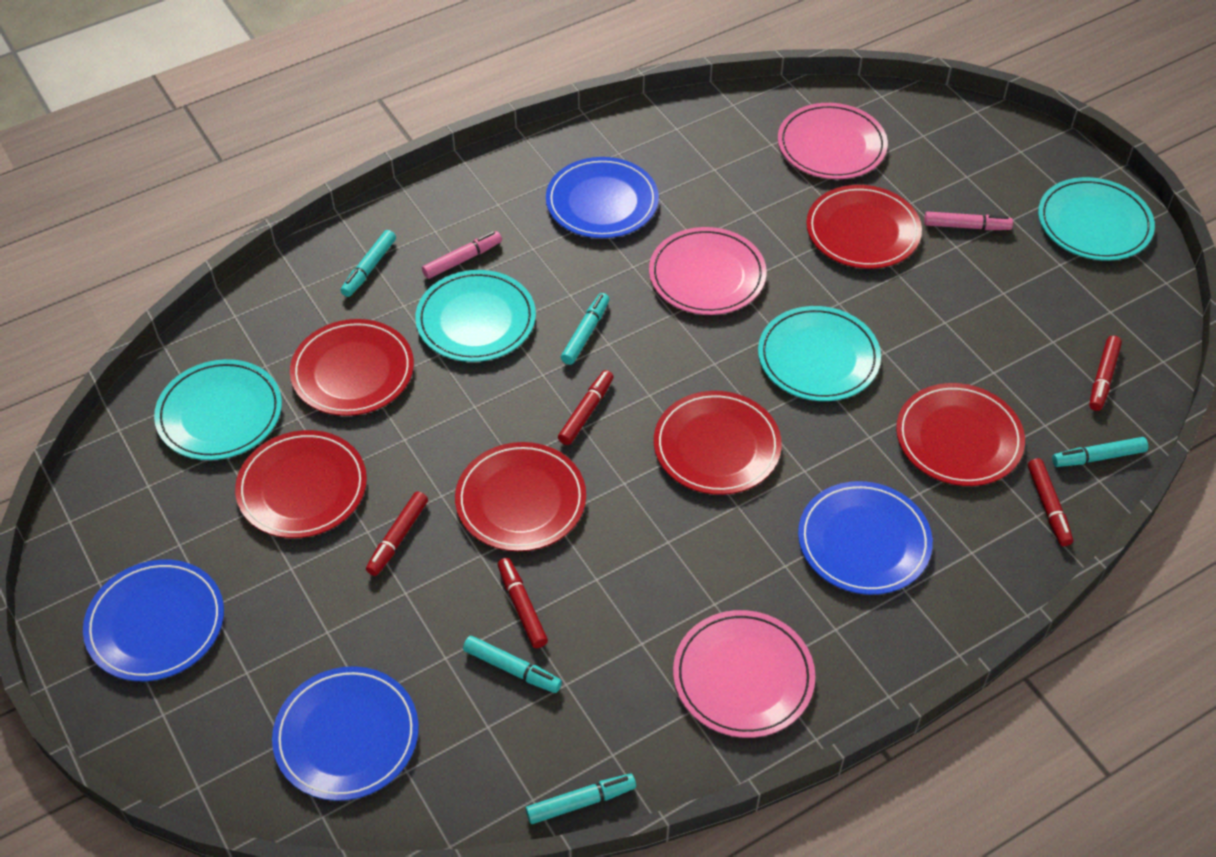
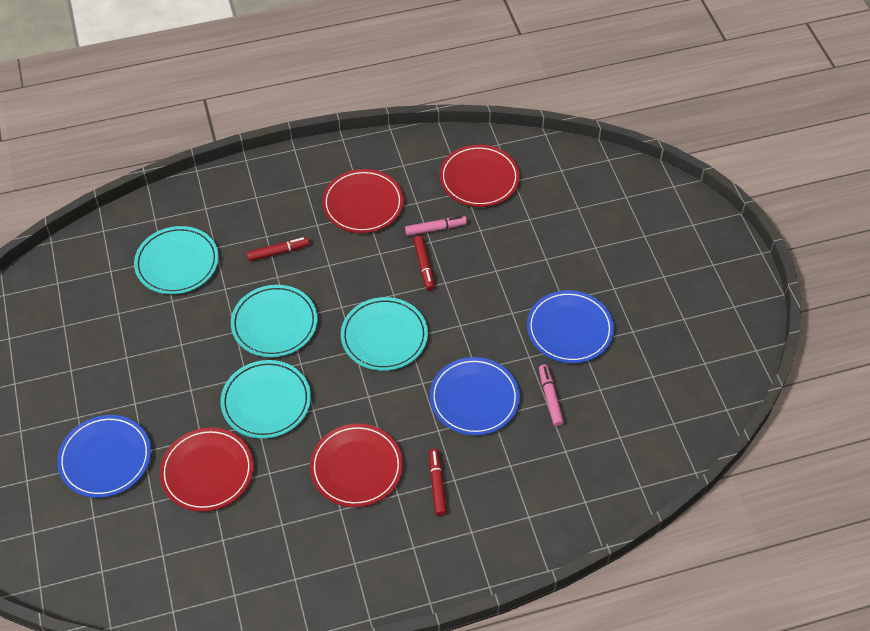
blue plate: 4 -> 3
pink plate: 3 -> 0
red marker: 5 -> 3
red plate: 6 -> 4
turquoise marker: 5 -> 0

